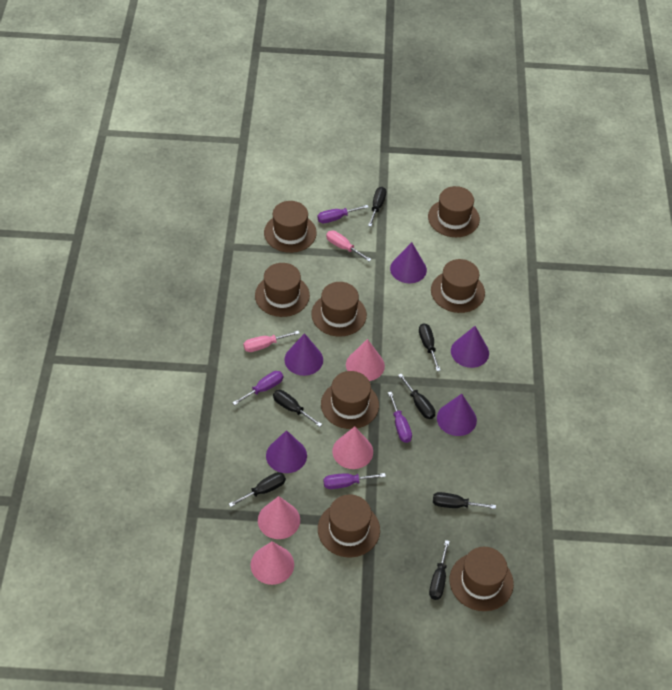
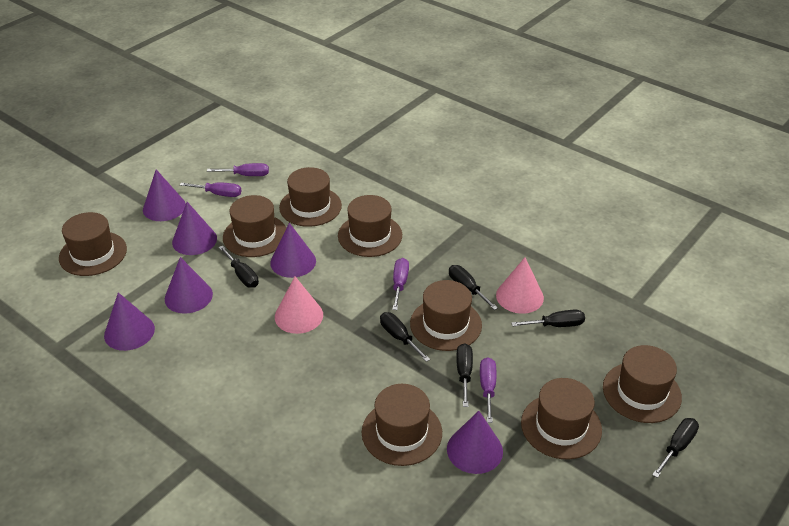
black screwdriver: 7 -> 6
pink cone: 4 -> 2
pink screwdriver: 2 -> 0
purple cone: 5 -> 6

